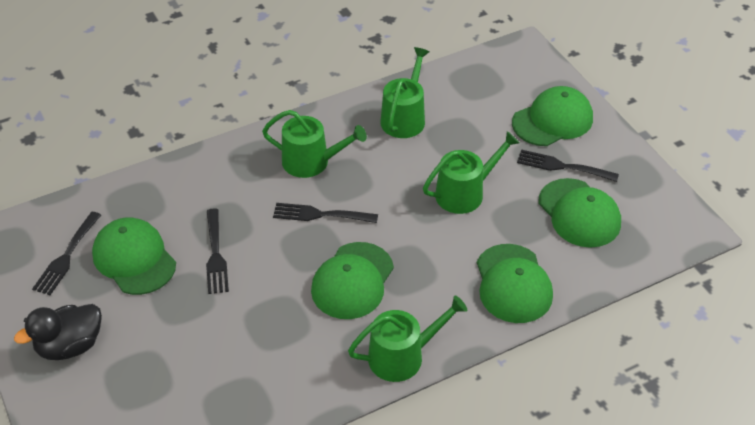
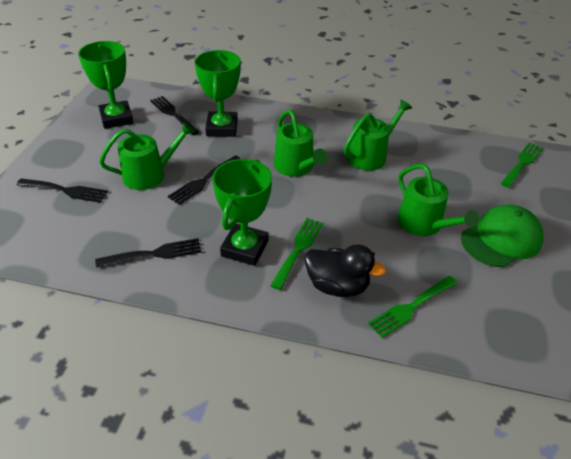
green cap: 5 -> 1
green fork: 0 -> 3
green trophy: 0 -> 3

